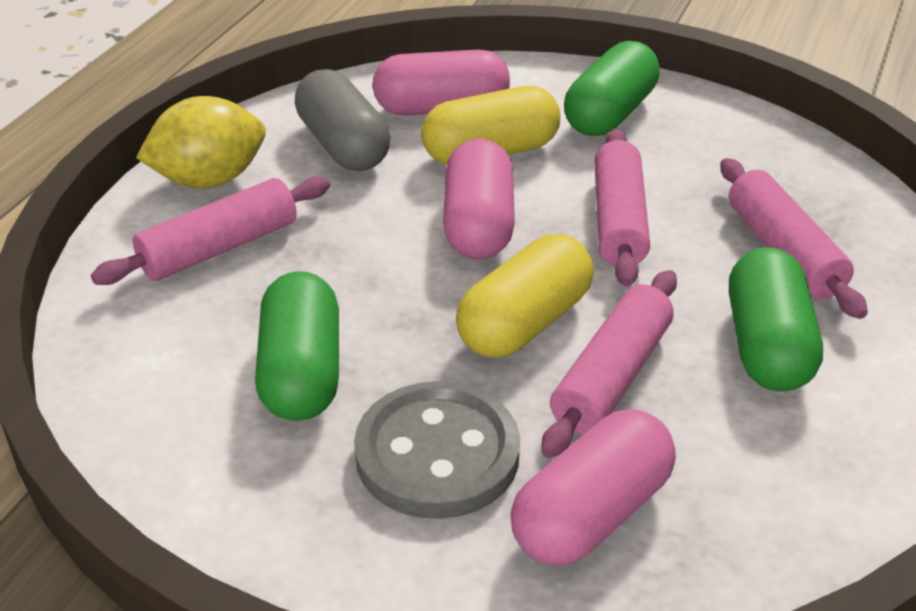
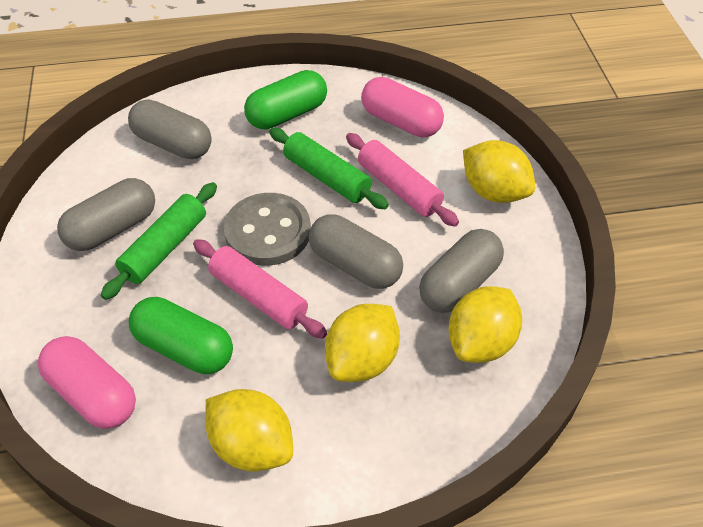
green capsule: 3 -> 2
green rolling pin: 0 -> 2
grey capsule: 1 -> 4
pink capsule: 3 -> 2
pink rolling pin: 4 -> 2
yellow capsule: 2 -> 0
yellow lemon: 1 -> 4

